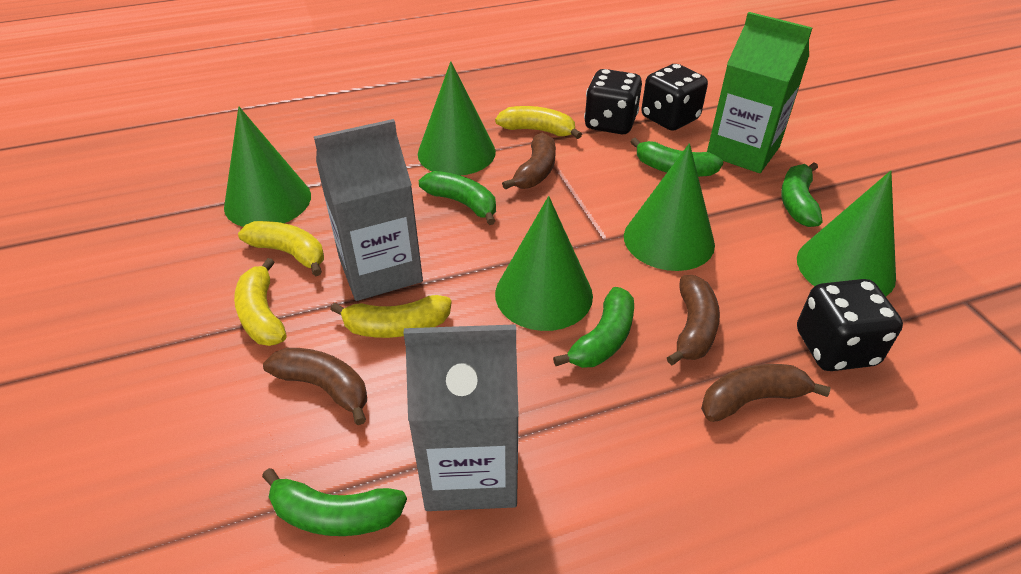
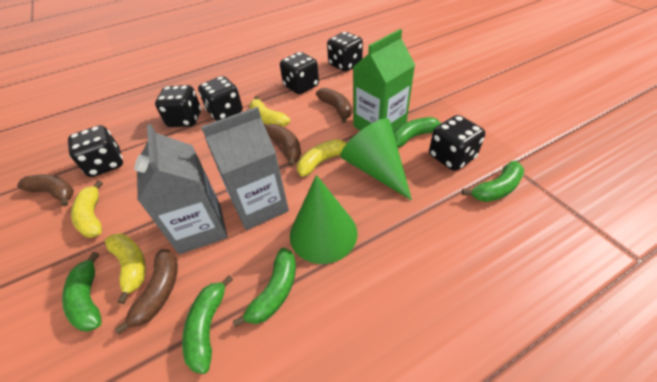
black dice: 3 -> 6
green cone: 5 -> 2

